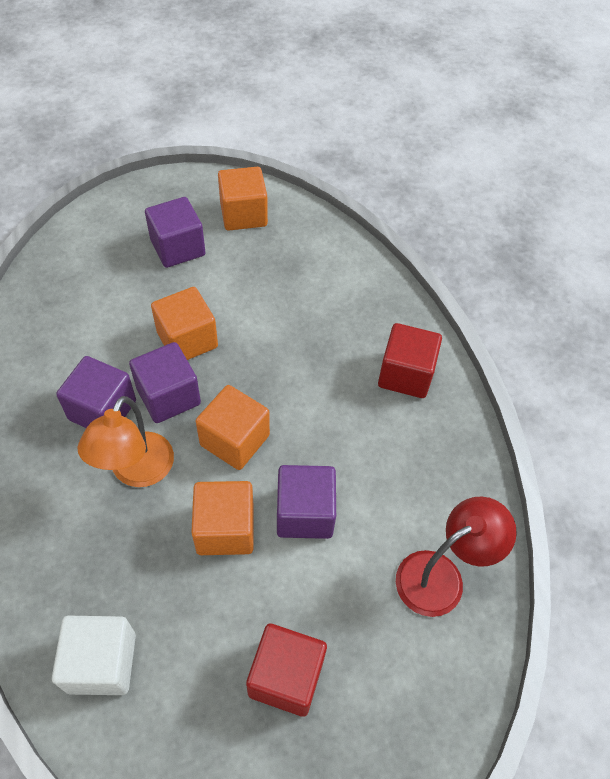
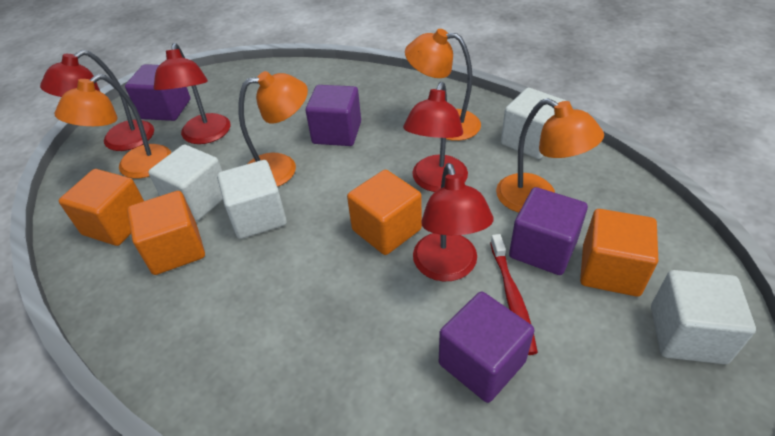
orange lamp: 1 -> 4
red cube: 2 -> 0
red lamp: 1 -> 4
red toothbrush: 0 -> 1
white cube: 1 -> 4

